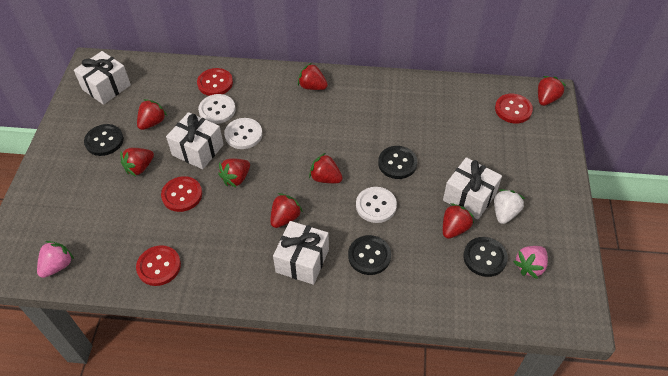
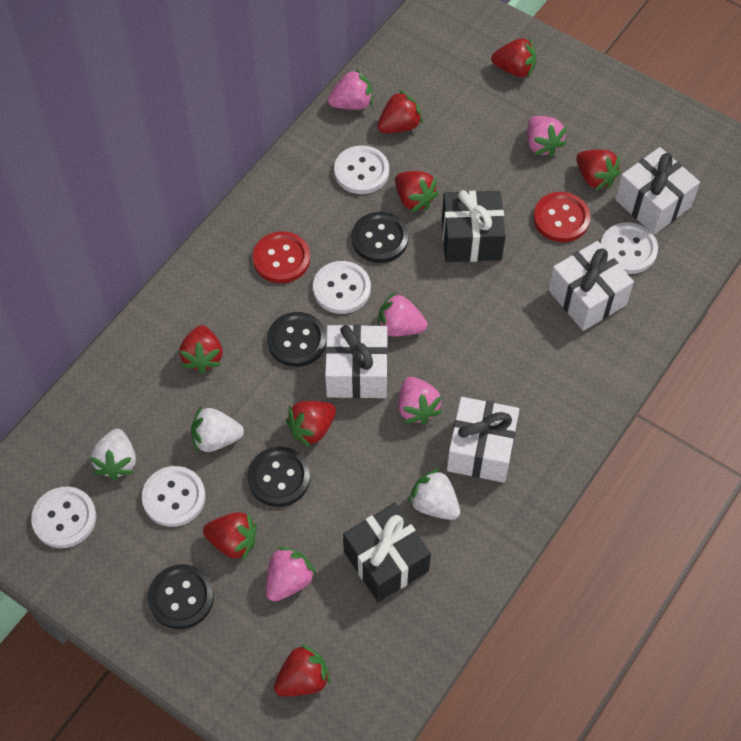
black gift: 0 -> 2
pink strawberry: 2 -> 5
red button: 4 -> 2
white button: 3 -> 5
white strawberry: 1 -> 3

